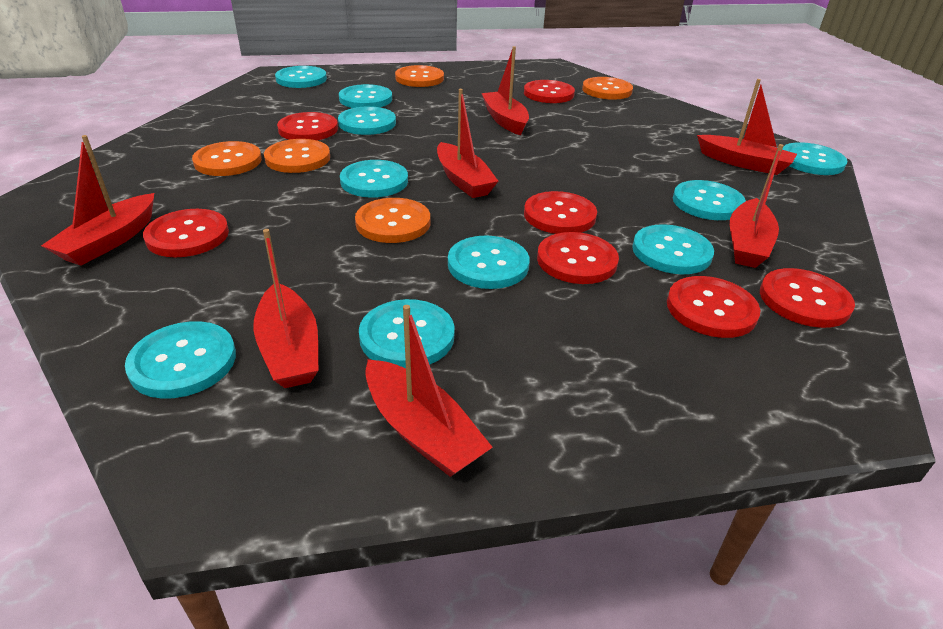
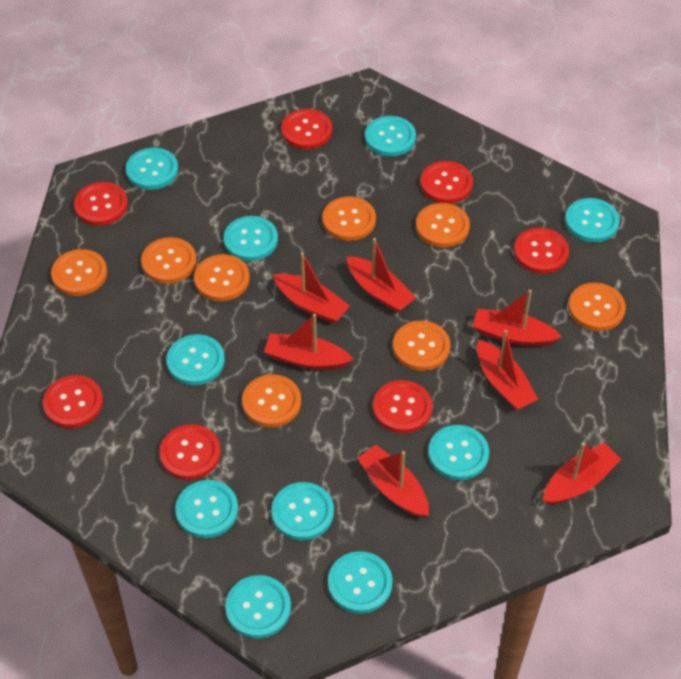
orange button: 5 -> 8

